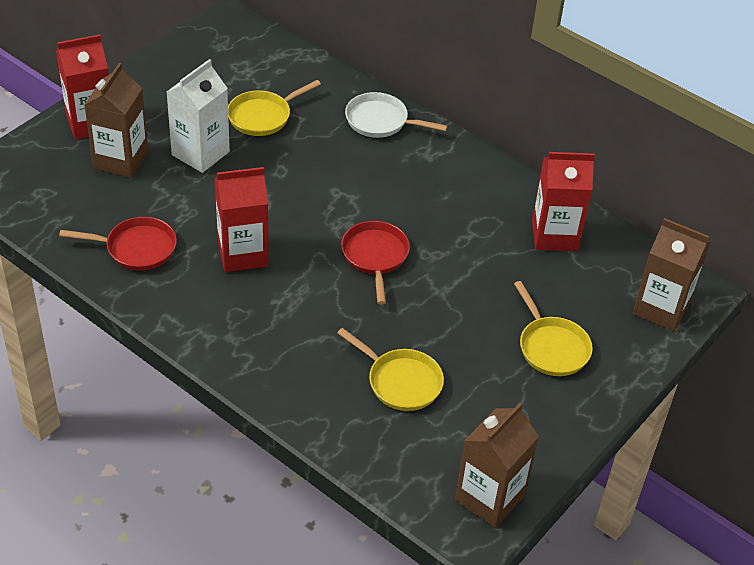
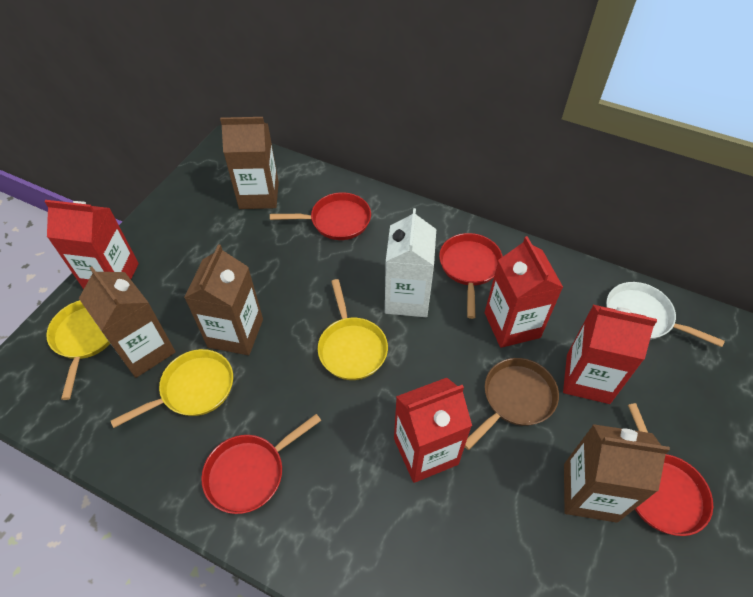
brown carton: 3 -> 4
brown pan: 0 -> 1
red carton: 3 -> 4
red pan: 2 -> 4

